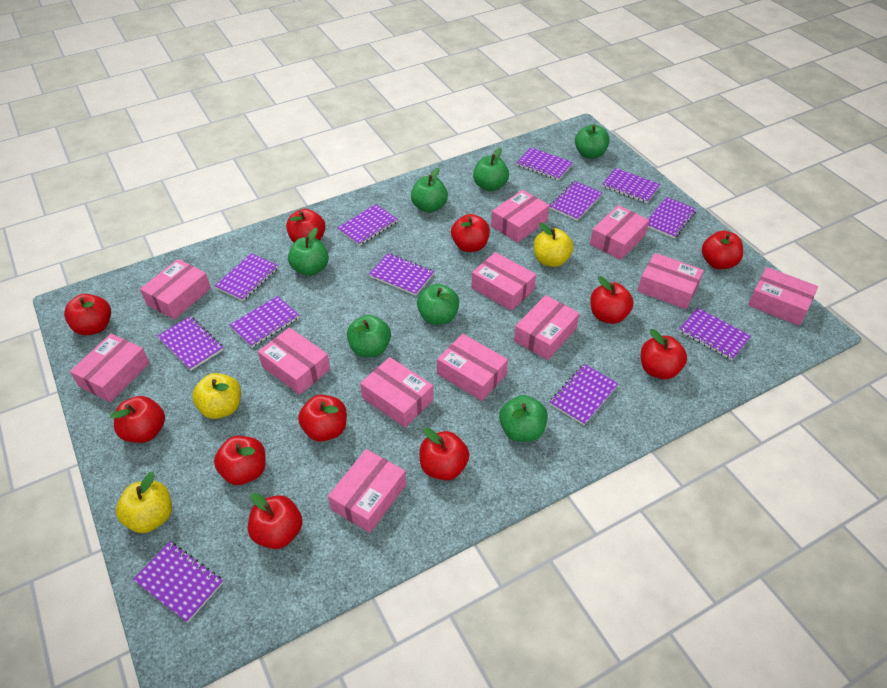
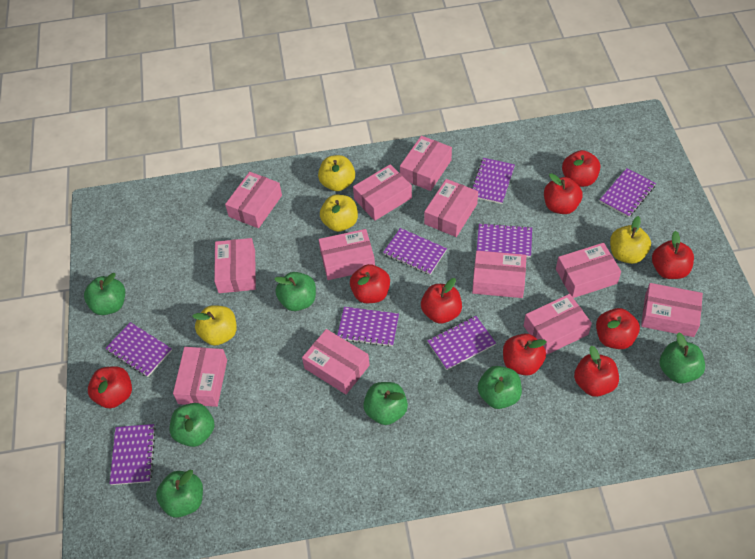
purple notebook: 12 -> 8
red apple: 11 -> 9
yellow apple: 3 -> 4

